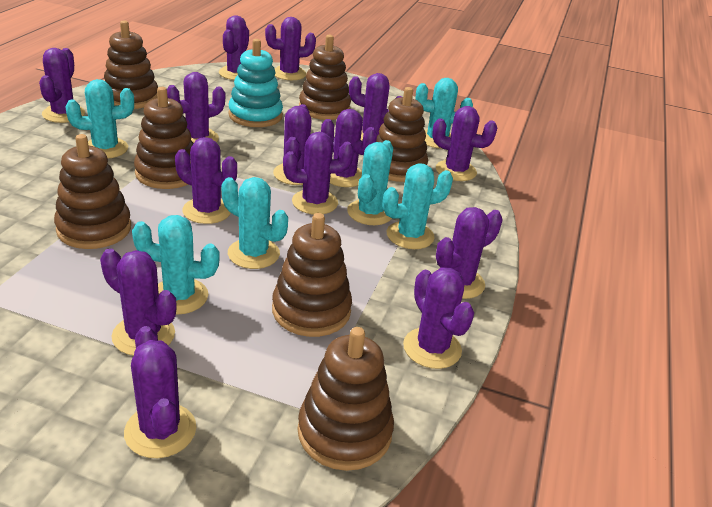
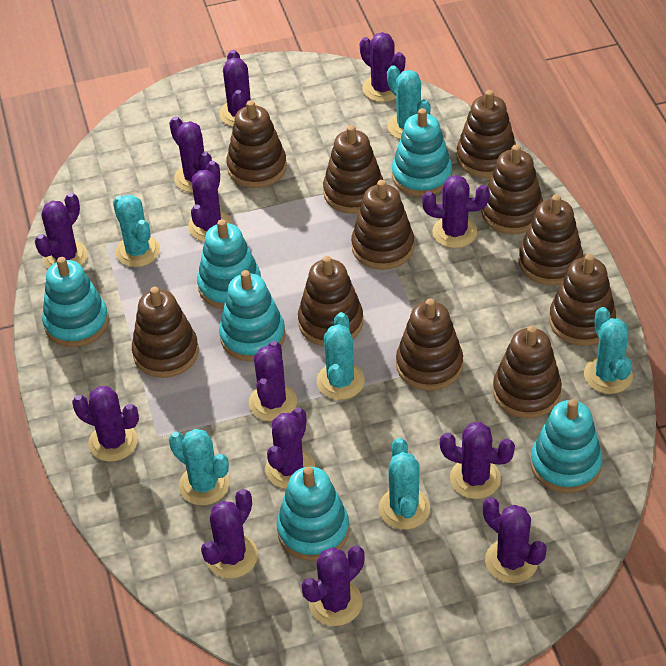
brown stacking toy: 7 -> 11
purple cactus: 14 -> 13
turquoise stacking toy: 1 -> 6

